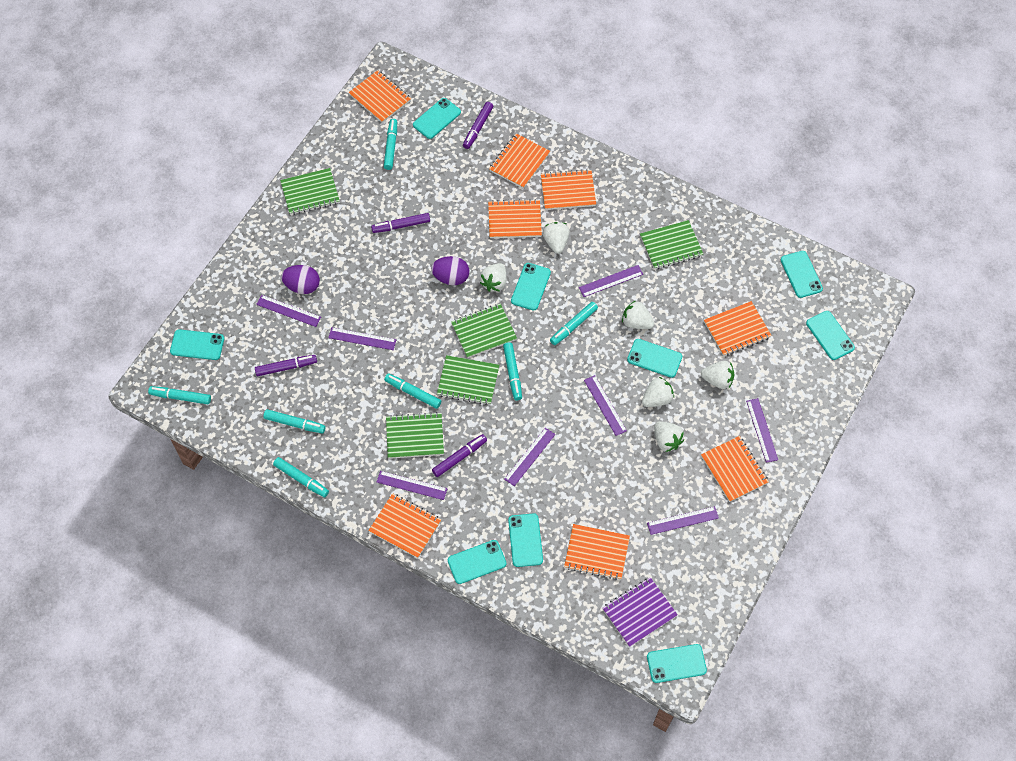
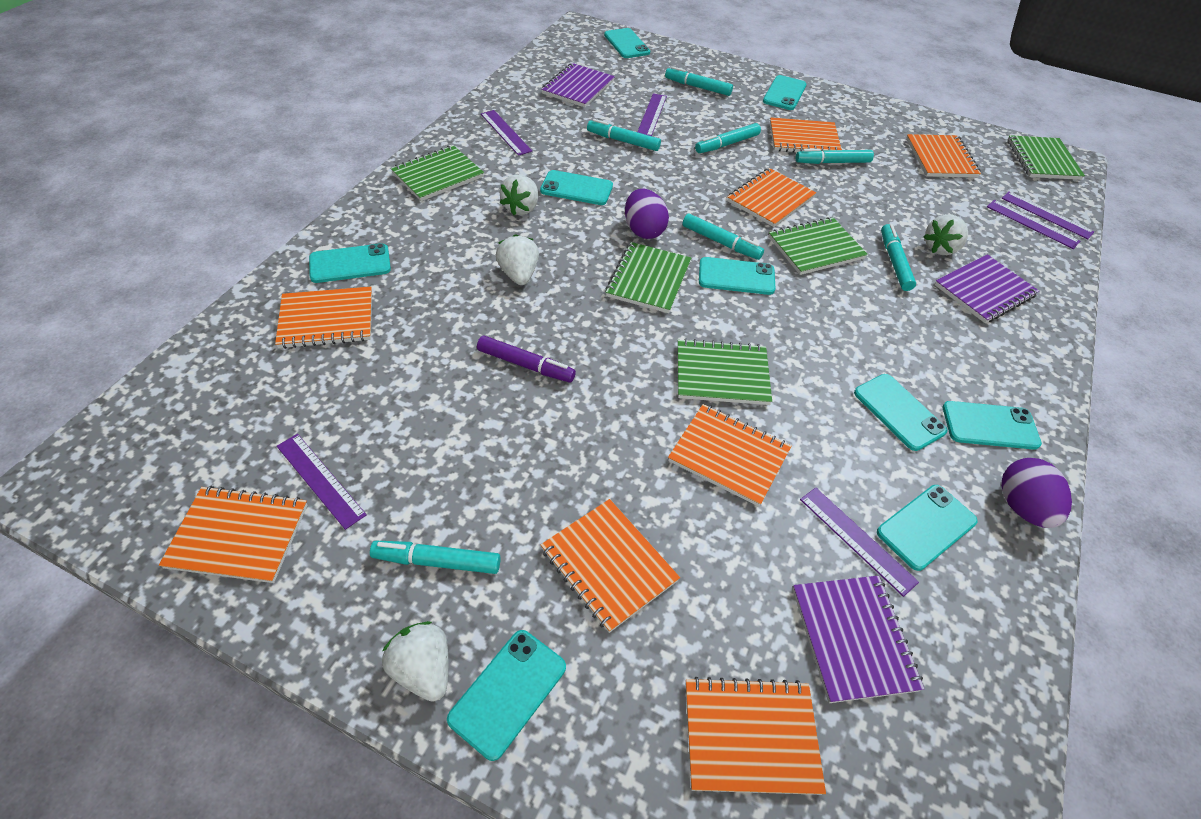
purple marker: 4 -> 1
purple notebook: 1 -> 3
purple ruler: 8 -> 6
white strawberry: 6 -> 4

